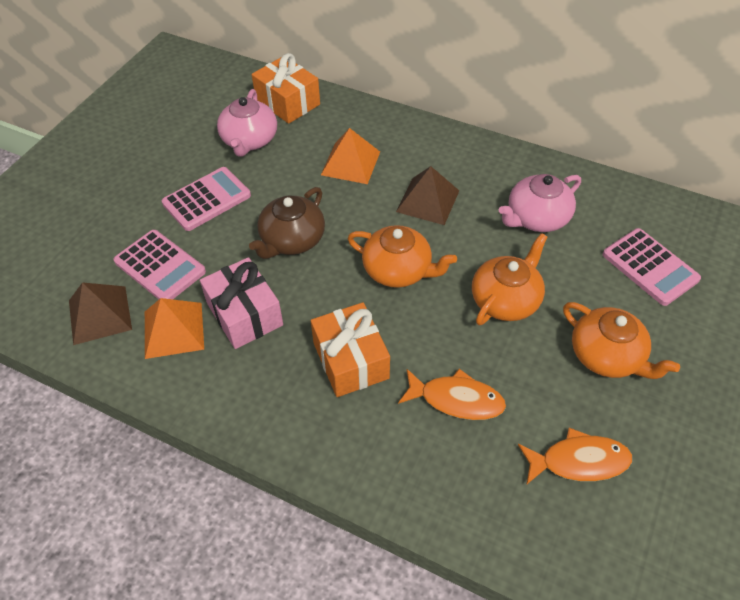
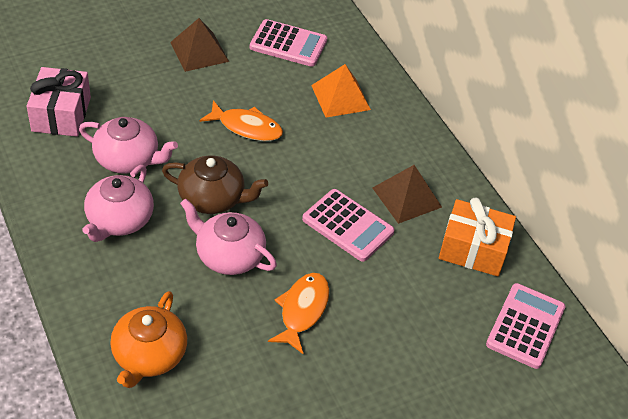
orange gift: 2 -> 1
orange pyramid: 2 -> 1
orange teapot: 3 -> 1
pink teapot: 2 -> 3

